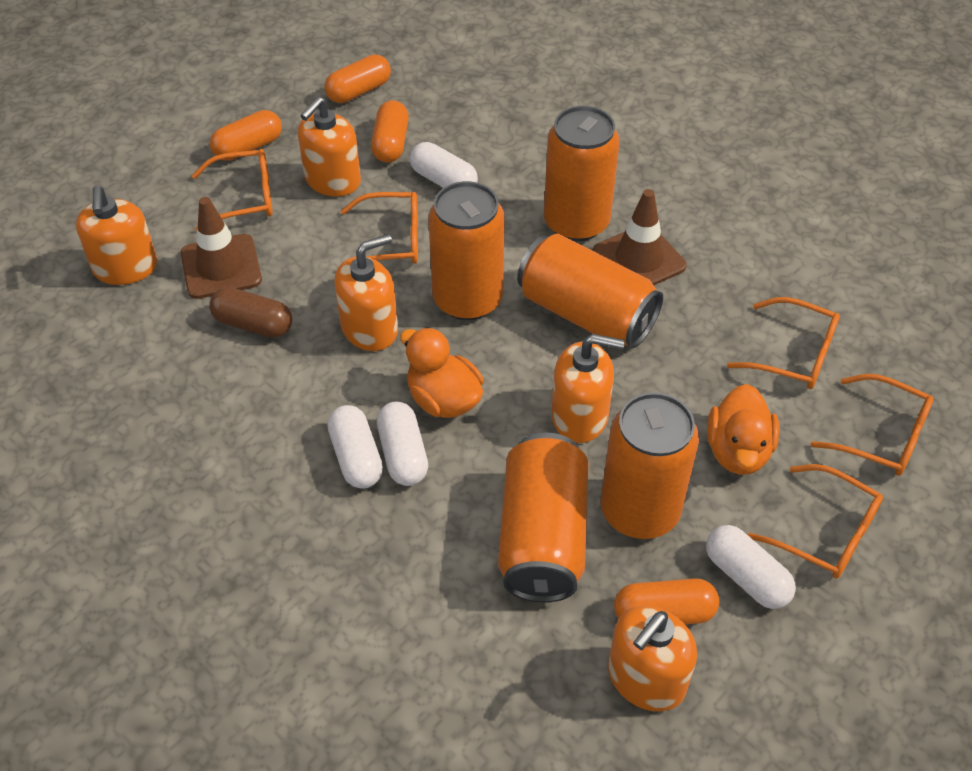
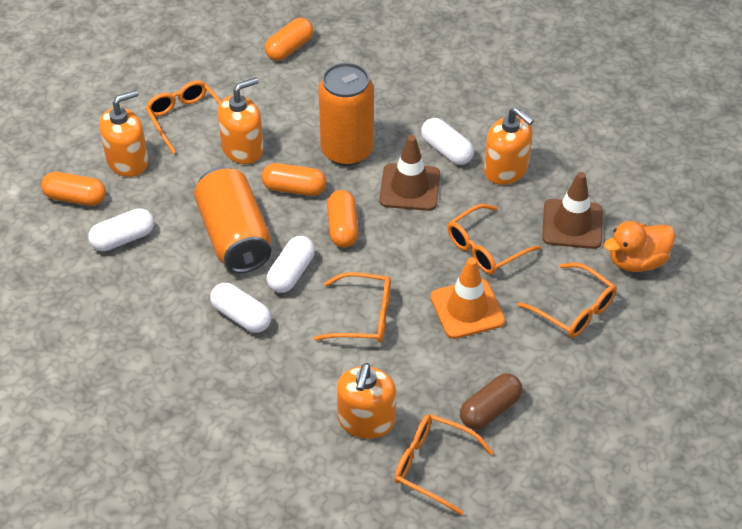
orange can: 5 -> 2
orange duck: 2 -> 1
orange soap dispenser: 5 -> 4
orange traffic cone: 0 -> 1

